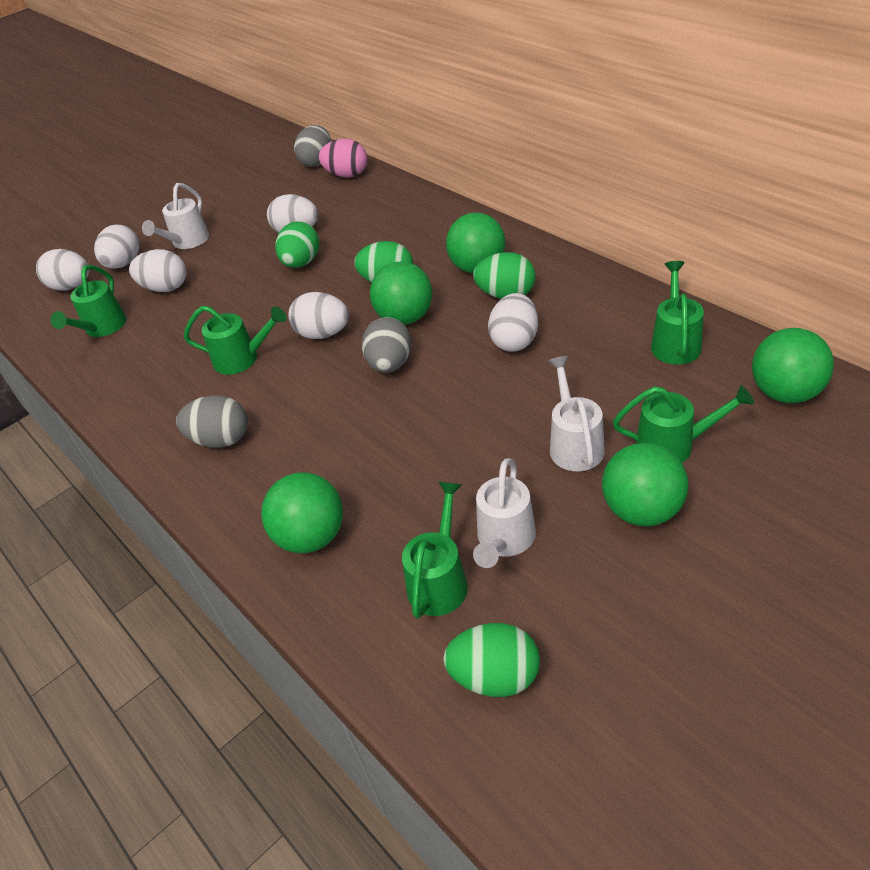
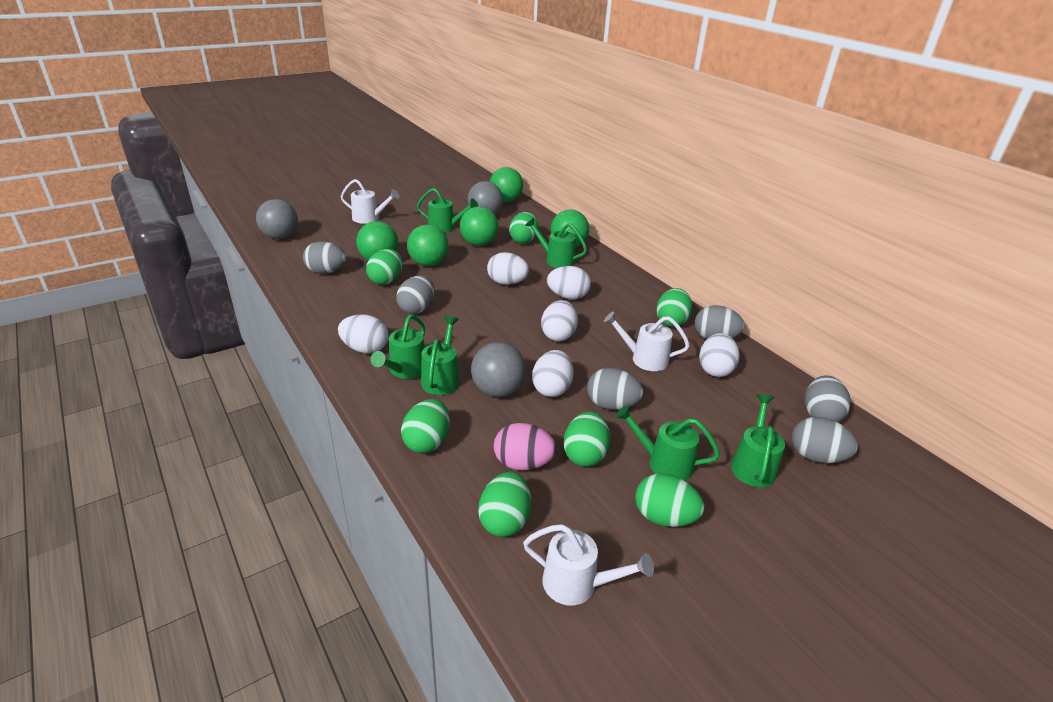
green egg: 4 -> 7
green watering can: 5 -> 6
grey ball: 0 -> 3
grey egg: 3 -> 6

